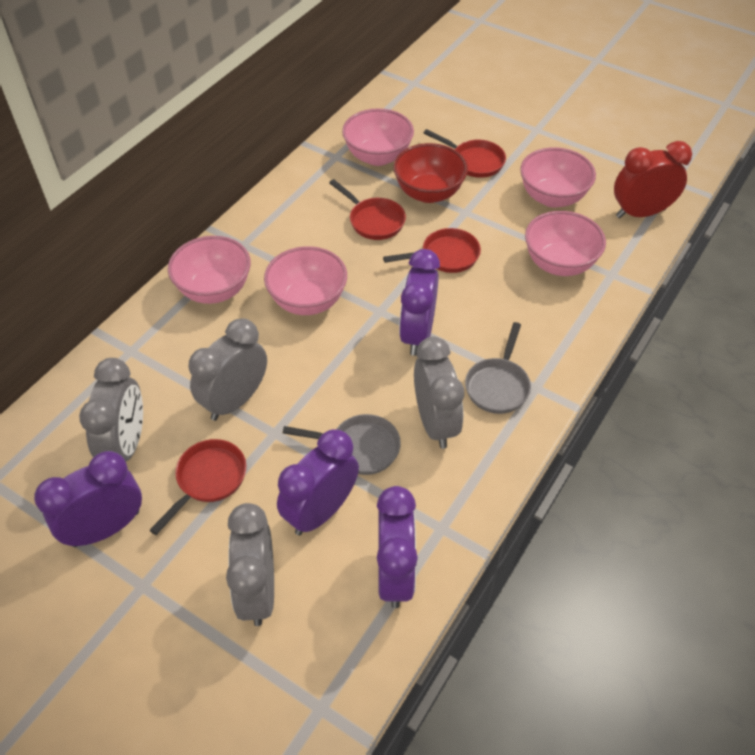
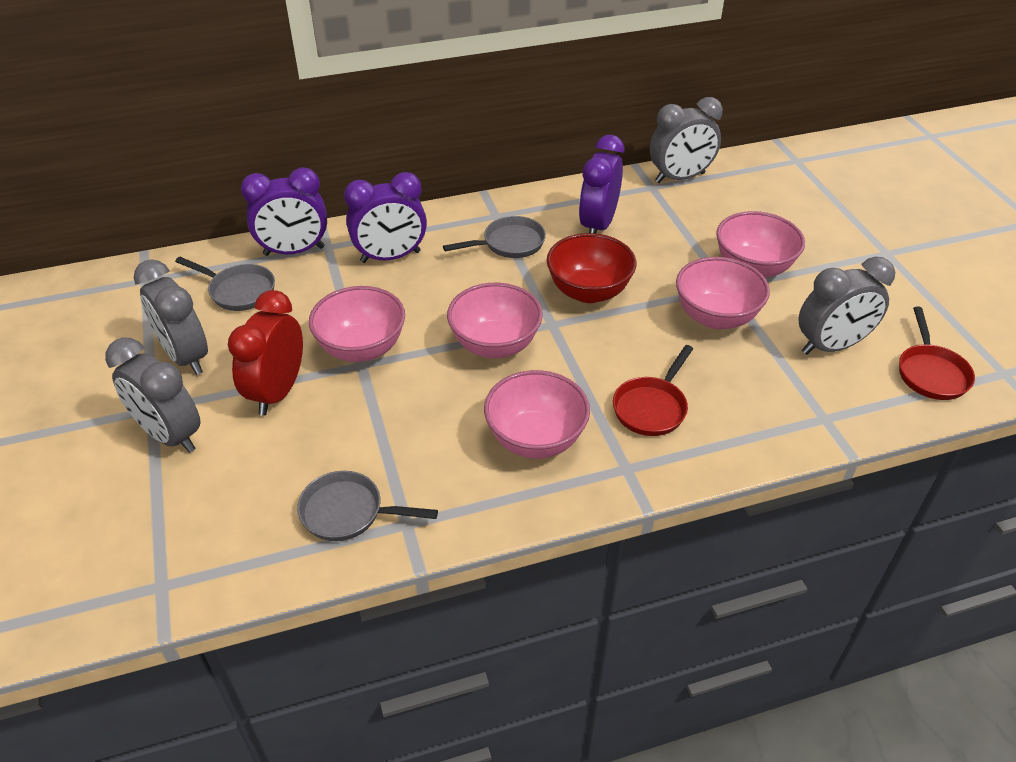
grey pan: 2 -> 3
purple clock: 4 -> 3
red pan: 4 -> 2

